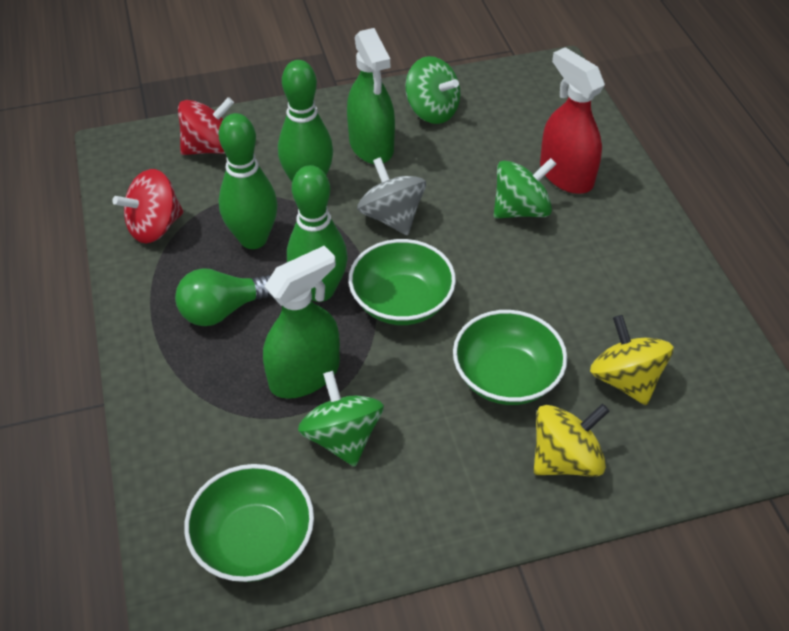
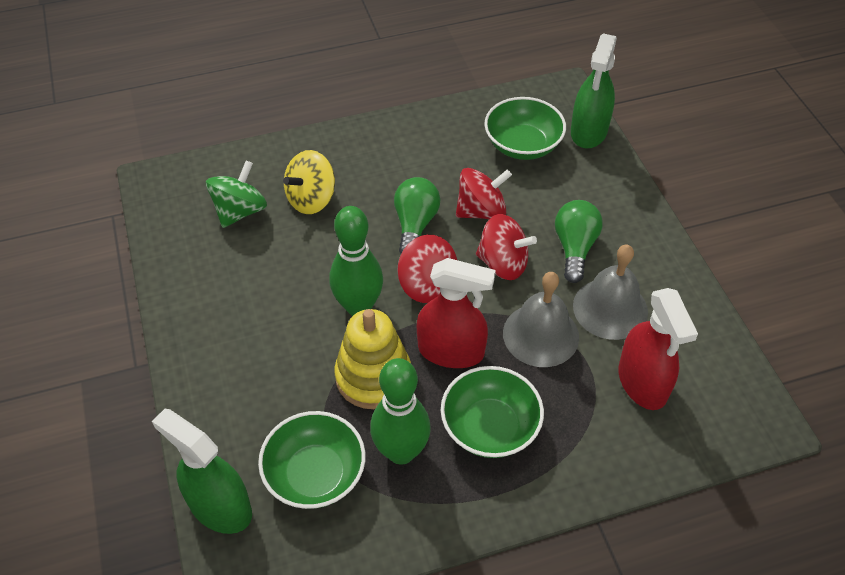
green bowling pin: 3 -> 2
green light bulb: 1 -> 2
green spinning top: 3 -> 1
grey bell: 0 -> 2
grey spinning top: 1 -> 0
red spinning top: 2 -> 3
red spray bottle: 1 -> 2
yellow spinning top: 2 -> 1
yellow stacking toy: 0 -> 1

